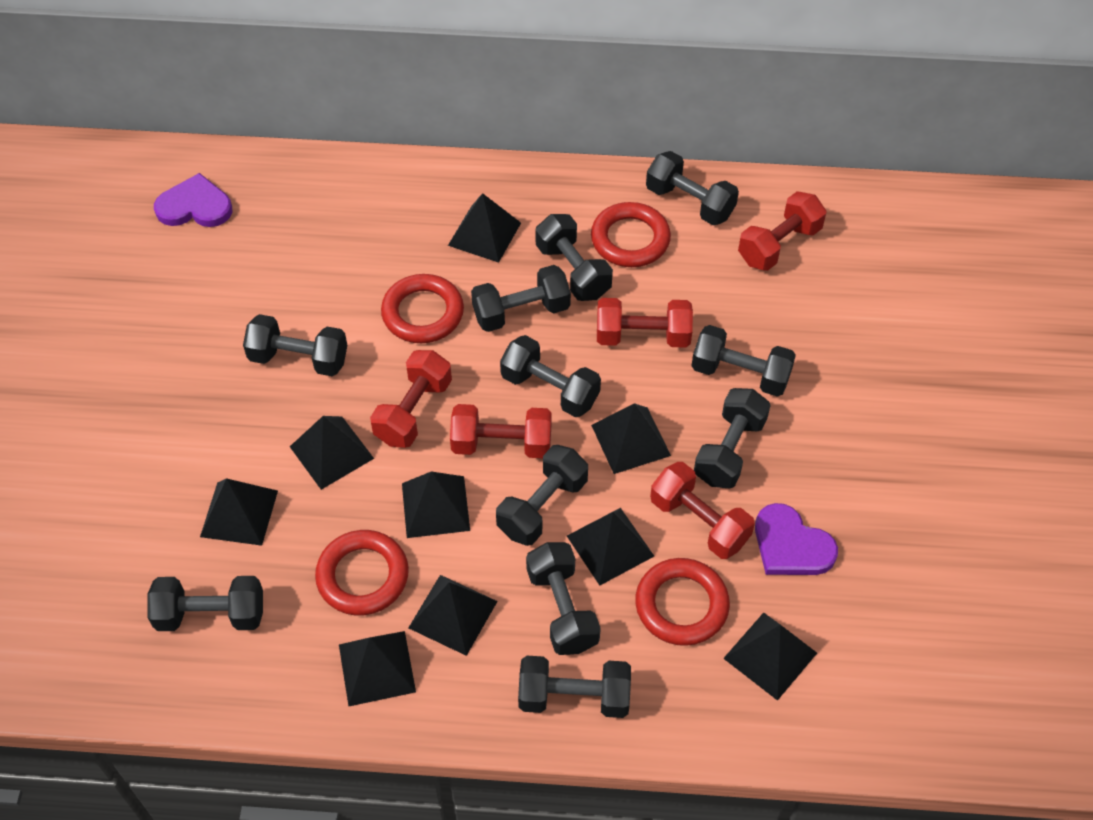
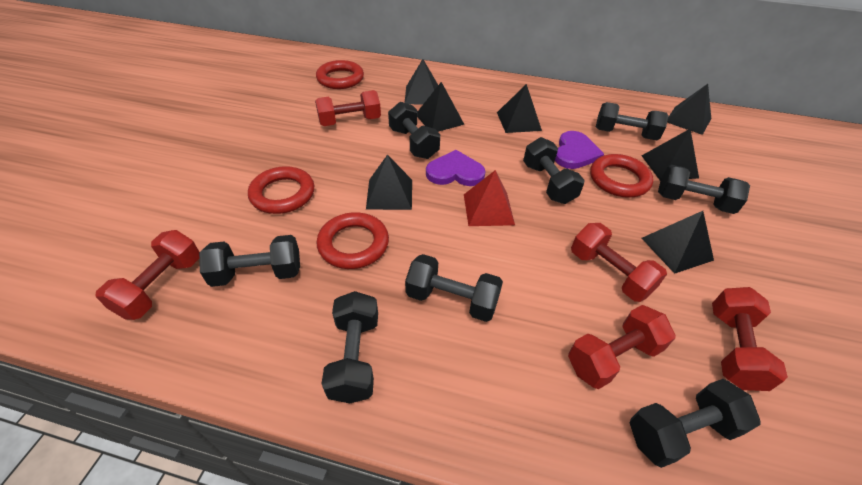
black dumbbell: 11 -> 8
black pyramid: 9 -> 7
red pyramid: 0 -> 1

